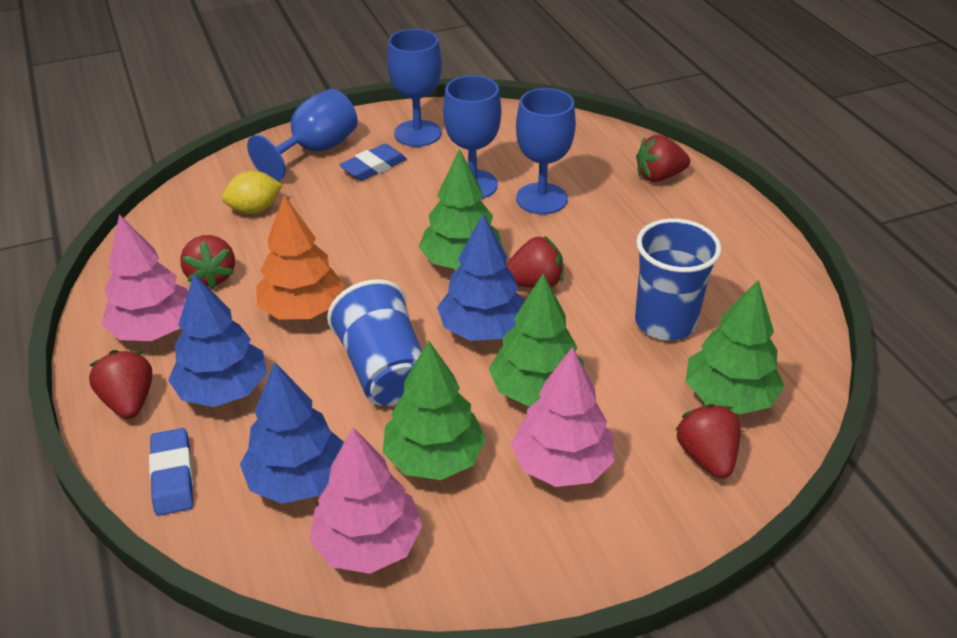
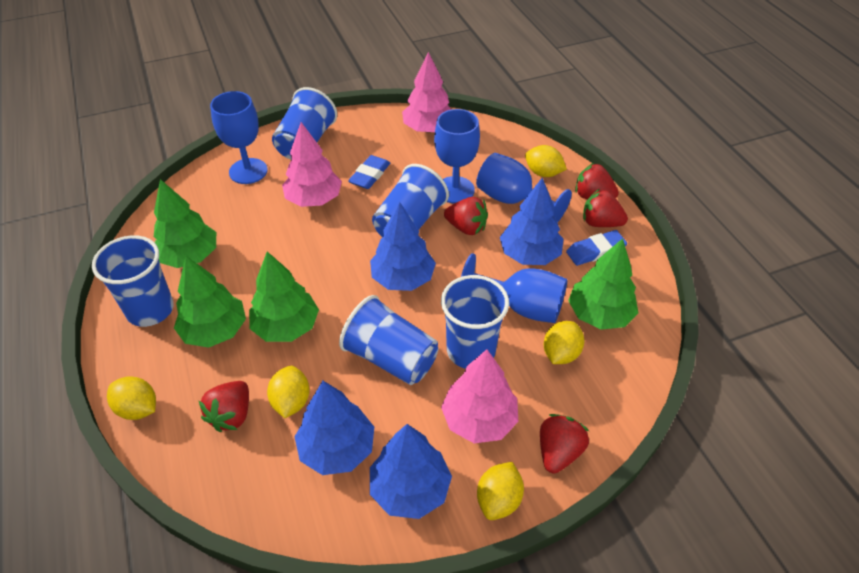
blue cup: 2 -> 5
blue tree: 3 -> 4
orange tree: 1 -> 0
yellow lemon: 1 -> 5

